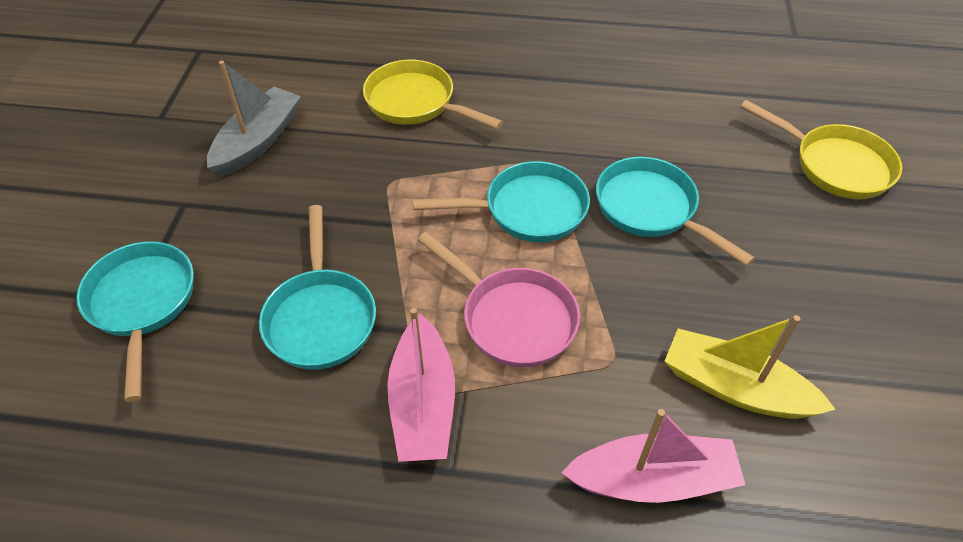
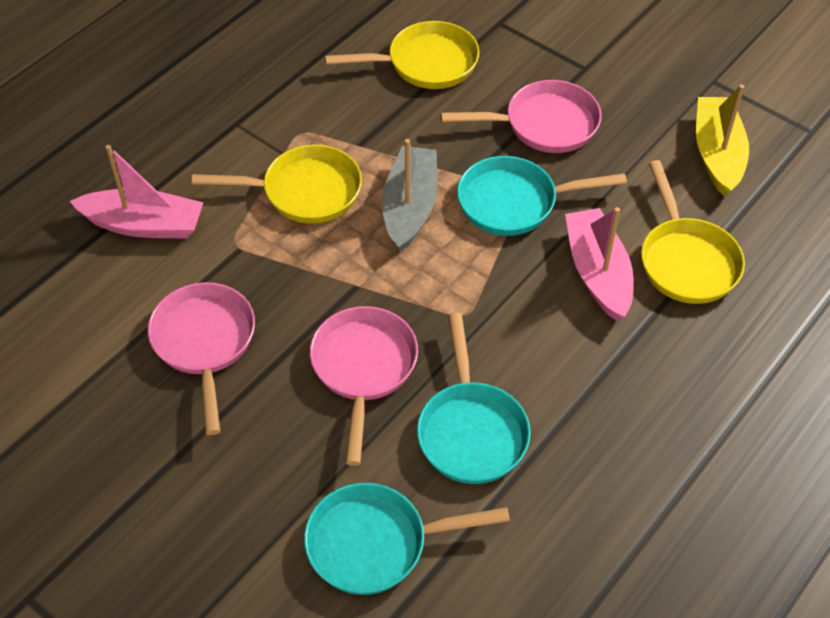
pink pan: 1 -> 3
turquoise pan: 4 -> 3
yellow pan: 2 -> 3

